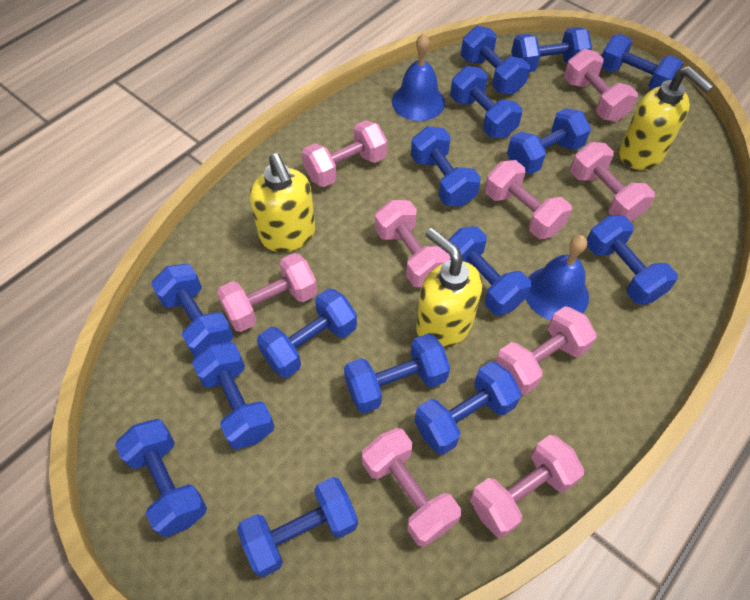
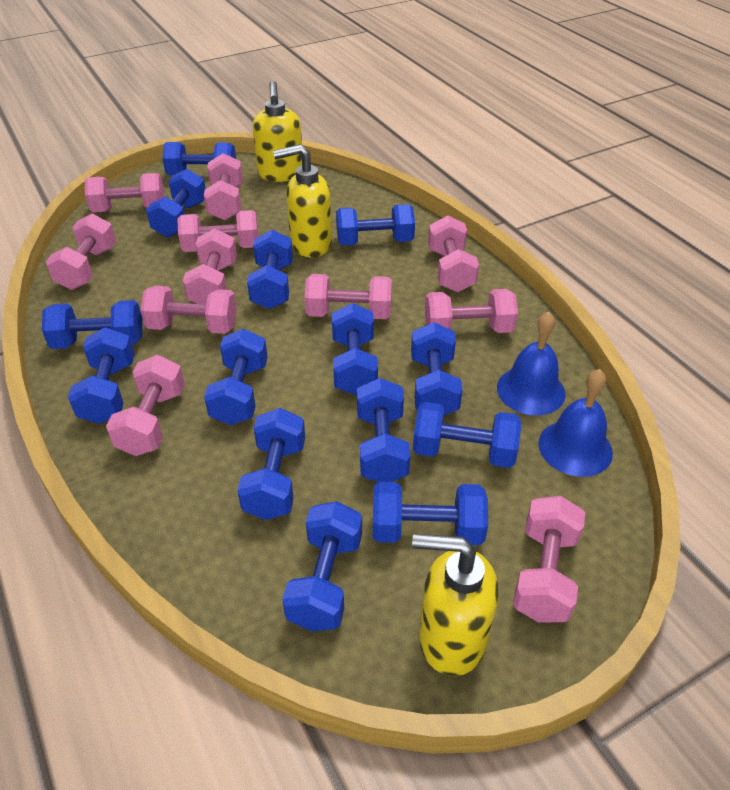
blue dumbbell: 15 -> 14
pink dumbbell: 9 -> 11

